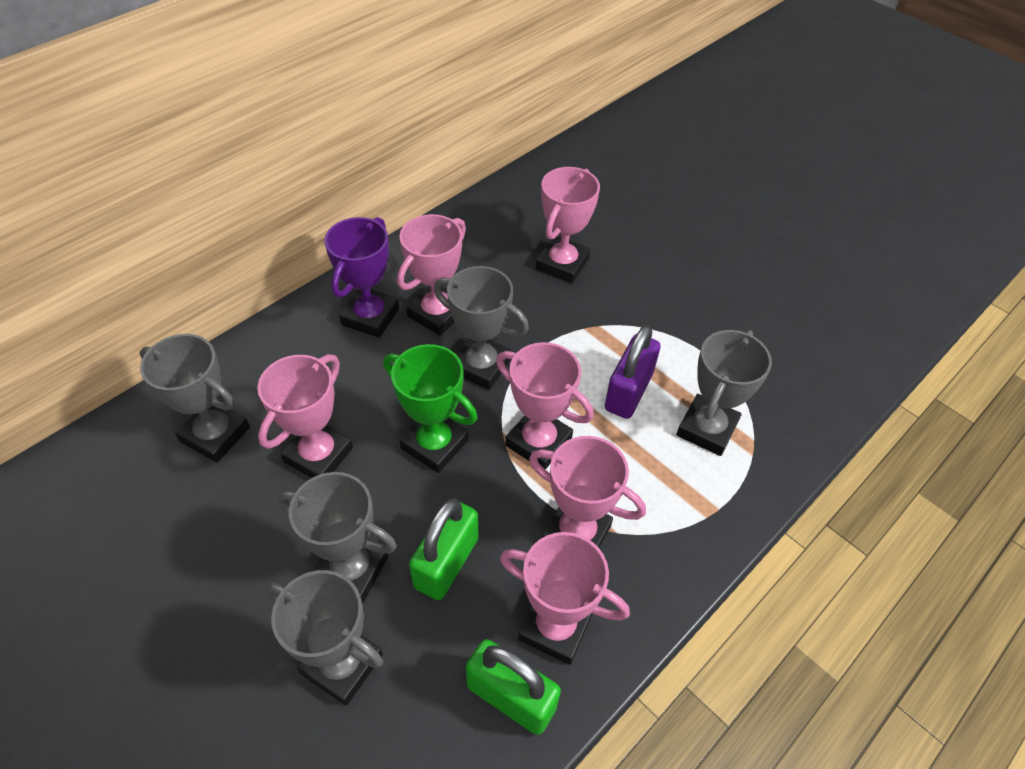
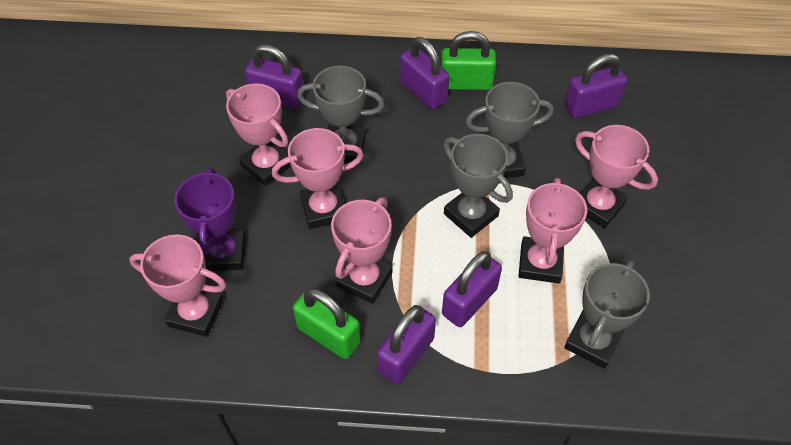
green trophy: 1 -> 0
grey trophy: 5 -> 4
purple padlock: 1 -> 5

